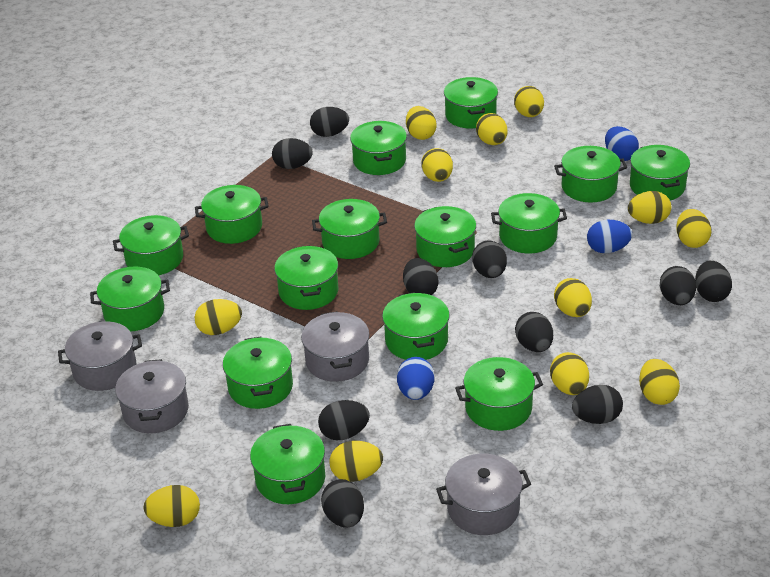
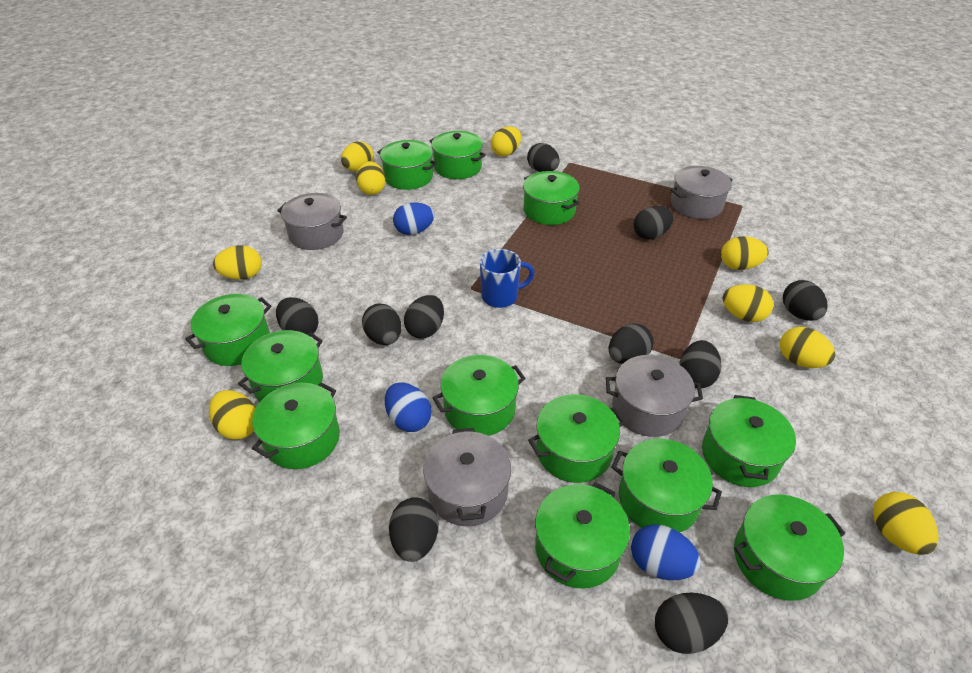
blue mug: 0 -> 1
green pot: 15 -> 12
yellow egg: 12 -> 9

